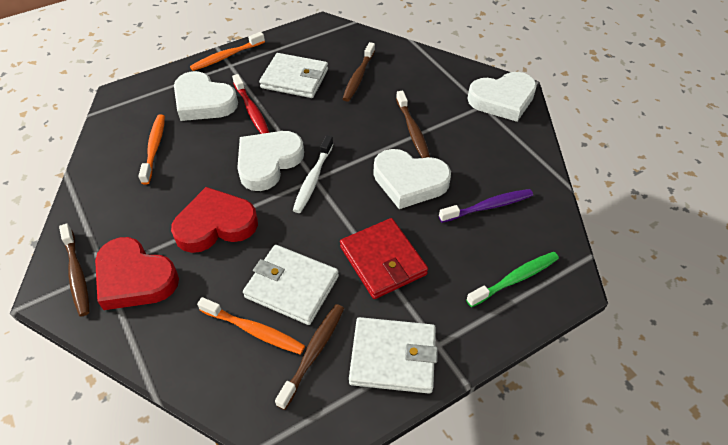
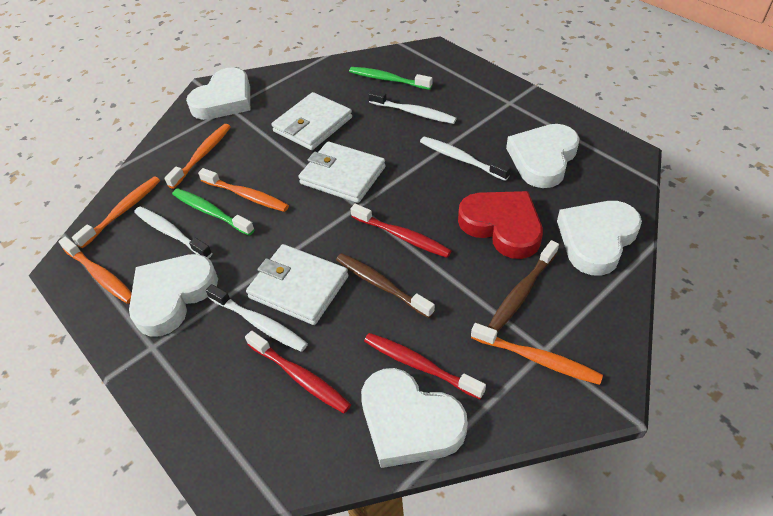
brown toothbrush: 4 -> 2
green toothbrush: 1 -> 2
orange toothbrush: 3 -> 5
purple toothbrush: 1 -> 0
red heart: 2 -> 1
red toothbrush: 1 -> 3
red wallet: 1 -> 0
white heart: 4 -> 5
white toothbrush: 1 -> 4

